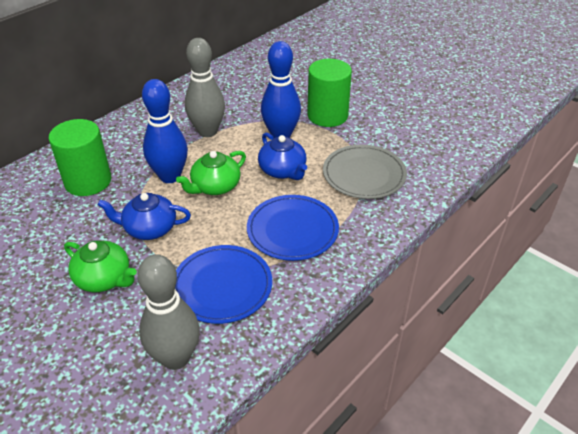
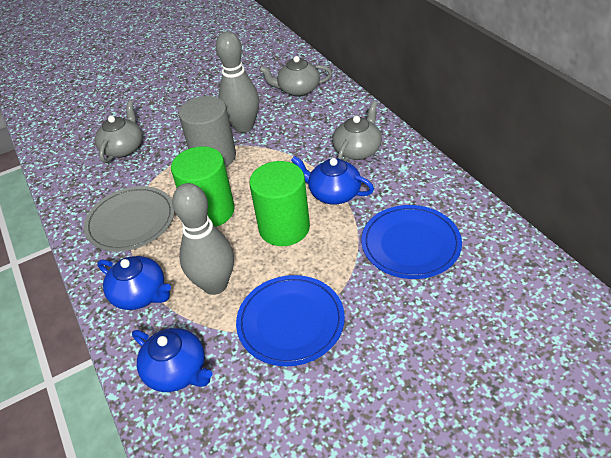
blue bowling pin: 2 -> 0
blue teapot: 2 -> 3
green teapot: 2 -> 0
grey cylinder: 0 -> 1
grey teapot: 0 -> 3

